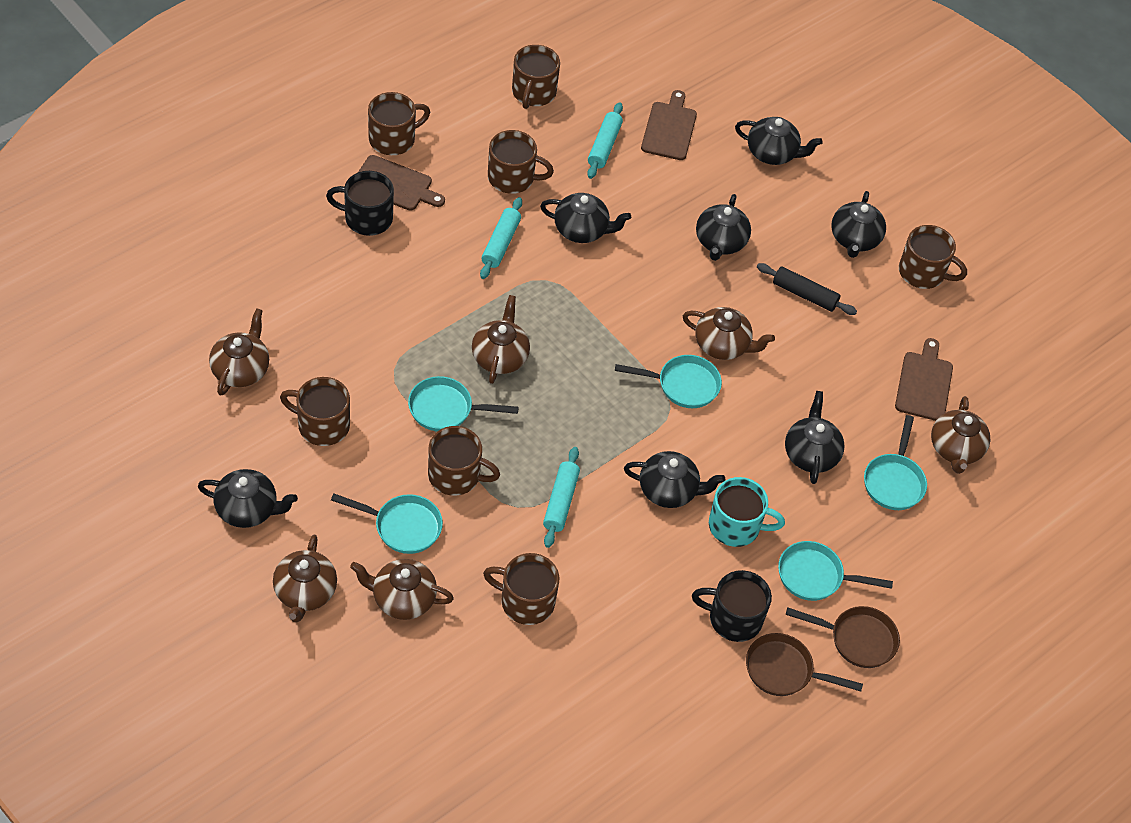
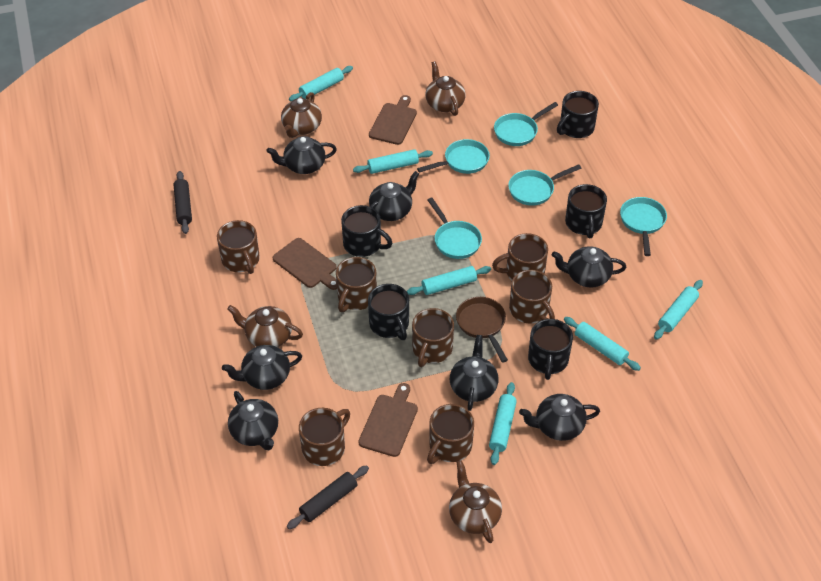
black mug: 2 -> 5
black rolling pin: 1 -> 2
brown pan: 2 -> 1
brown teapot: 6 -> 4
turquoise mug: 1 -> 0
turquoise rolling pin: 3 -> 6

